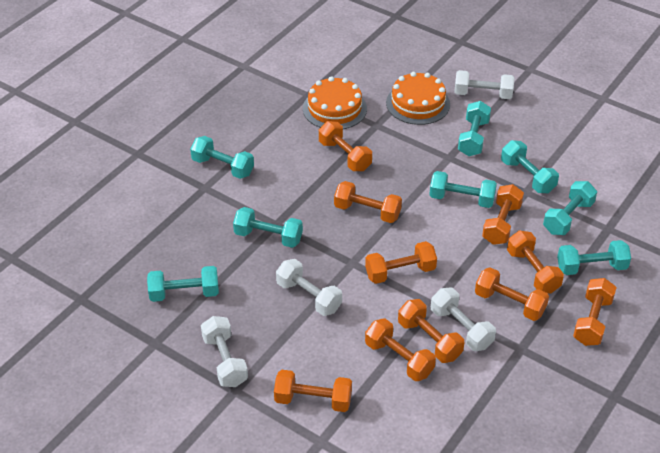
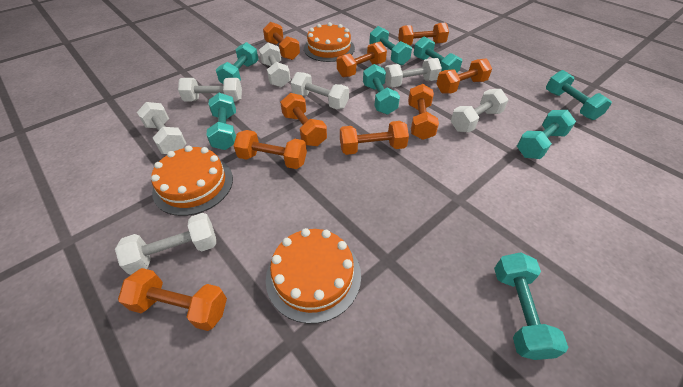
orange cake: 2 -> 3
orange dumbbell: 10 -> 9
white dumbbell: 4 -> 7

